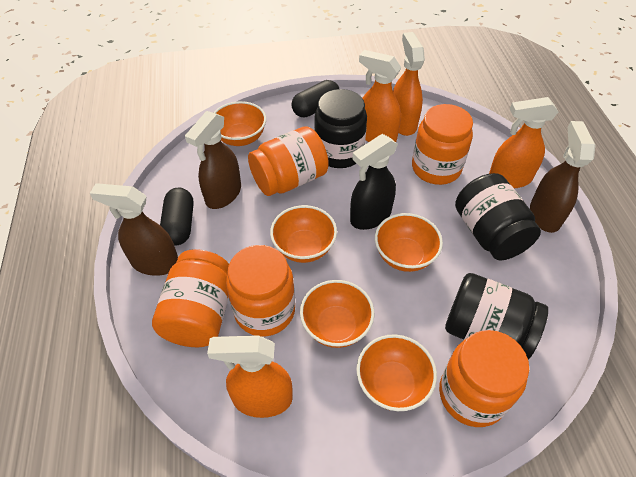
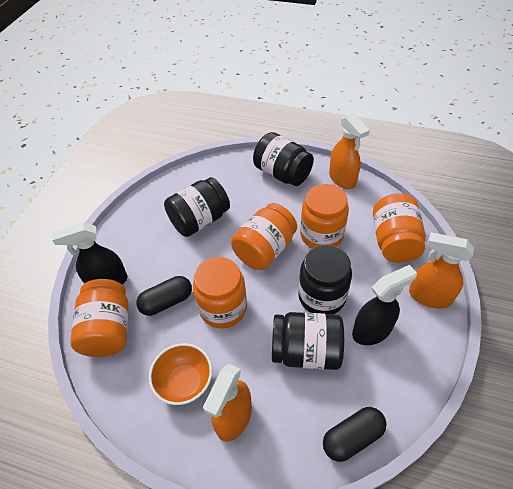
black jar: 3 -> 4
black spray bottle: 1 -> 2
brown spray bottle: 3 -> 0
orange bowl: 5 -> 1
orange spray bottle: 4 -> 3

